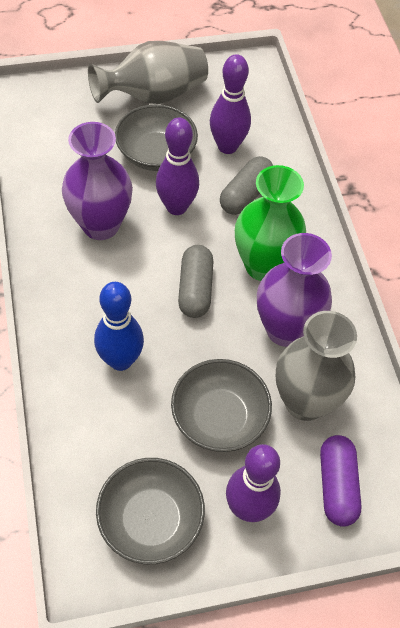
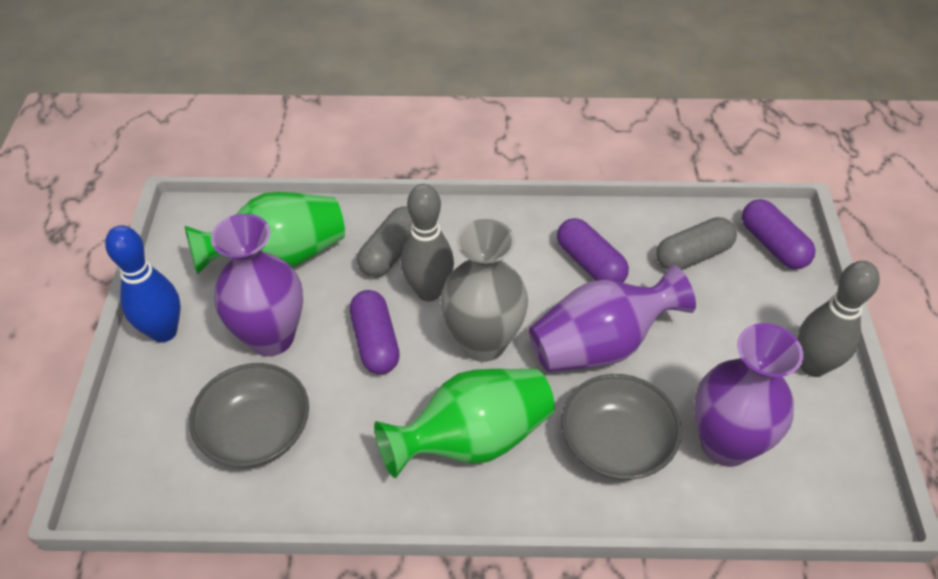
green vase: 1 -> 2
grey bowl: 3 -> 2
grey bowling pin: 0 -> 2
grey vase: 2 -> 1
purple bowling pin: 3 -> 0
purple capsule: 1 -> 3
purple vase: 2 -> 3

